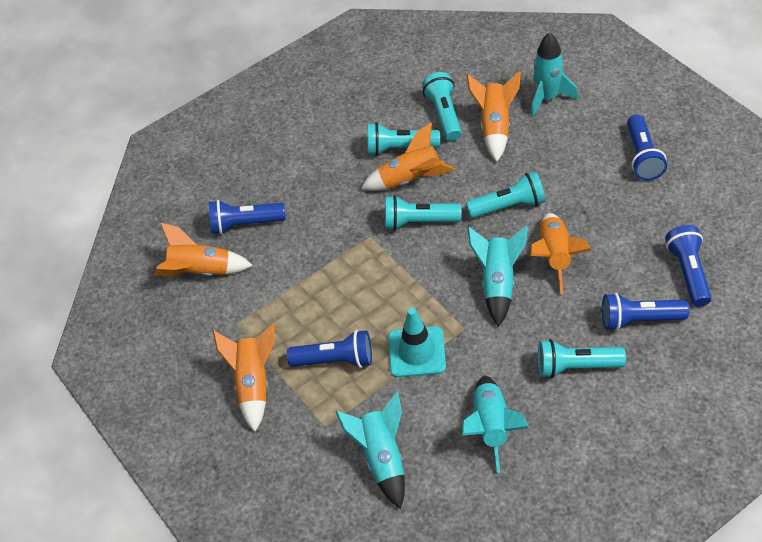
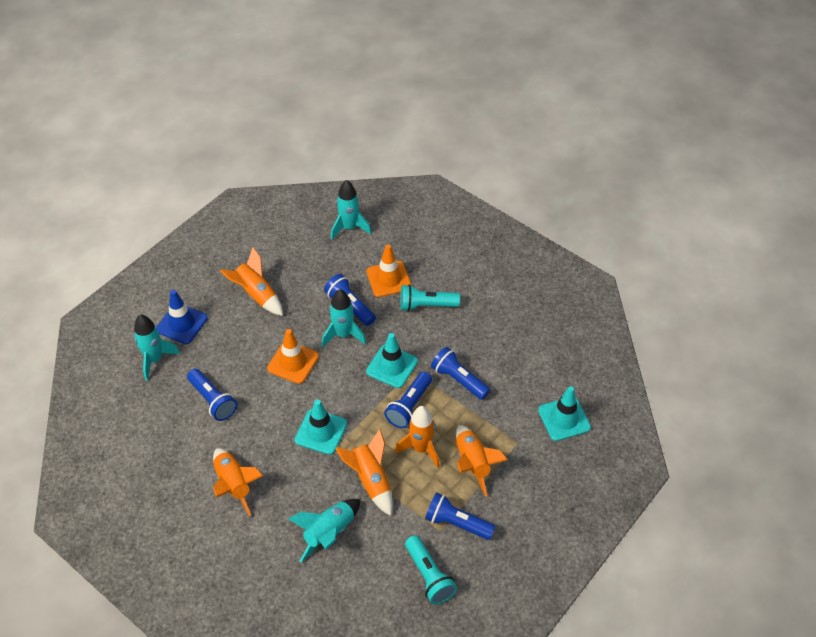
blue traffic cone: 0 -> 1
orange traffic cone: 0 -> 2
turquoise flashlight: 5 -> 2
turquoise traffic cone: 1 -> 3

